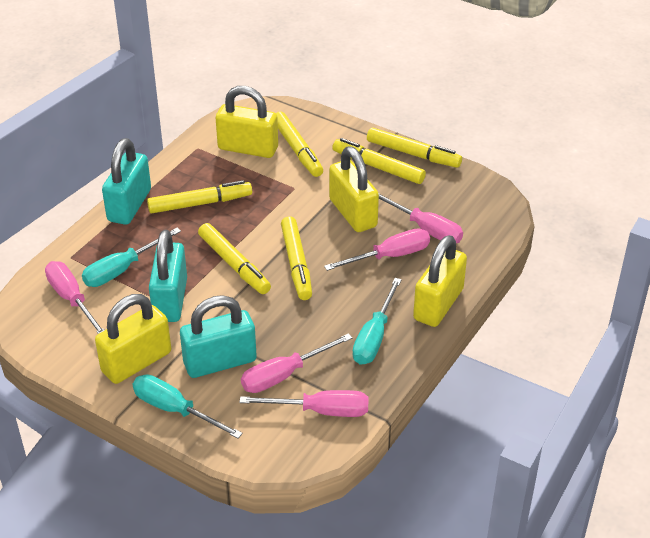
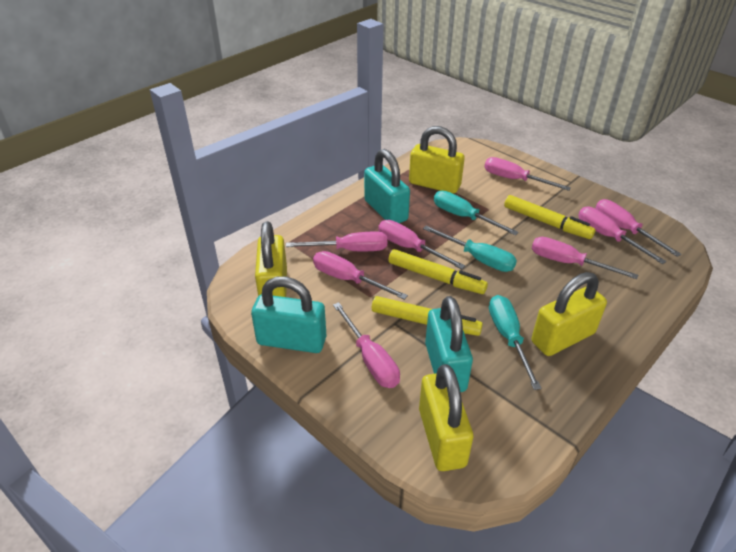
pink screwdriver: 5 -> 8
yellow marker: 6 -> 3

